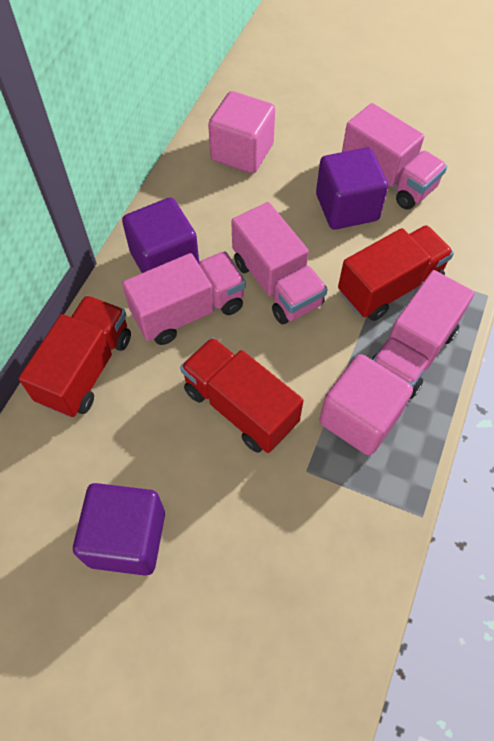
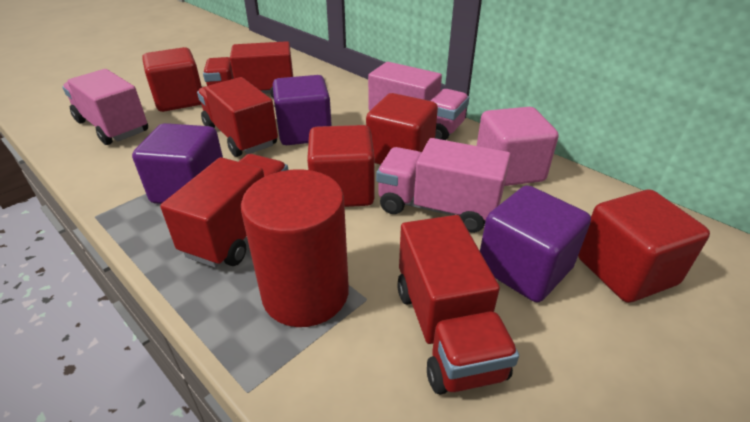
pink cube: 2 -> 1
pink truck: 4 -> 3
red cube: 0 -> 4
red cylinder: 0 -> 1
red truck: 3 -> 4

